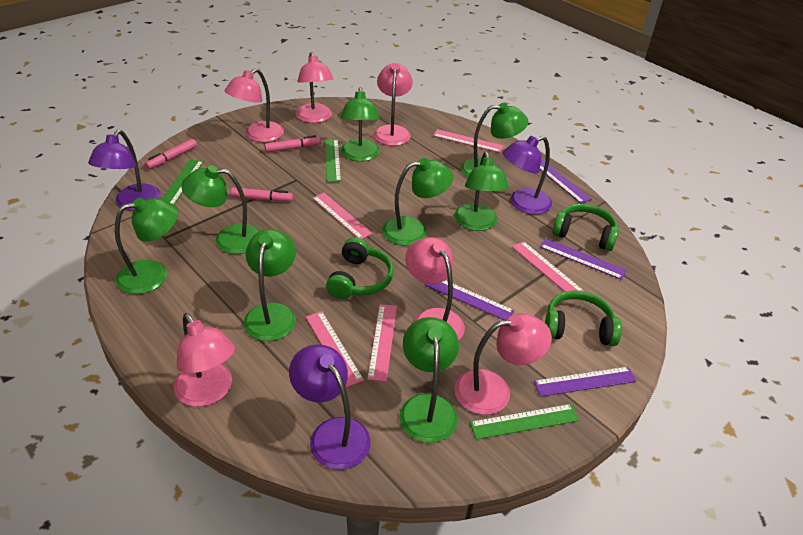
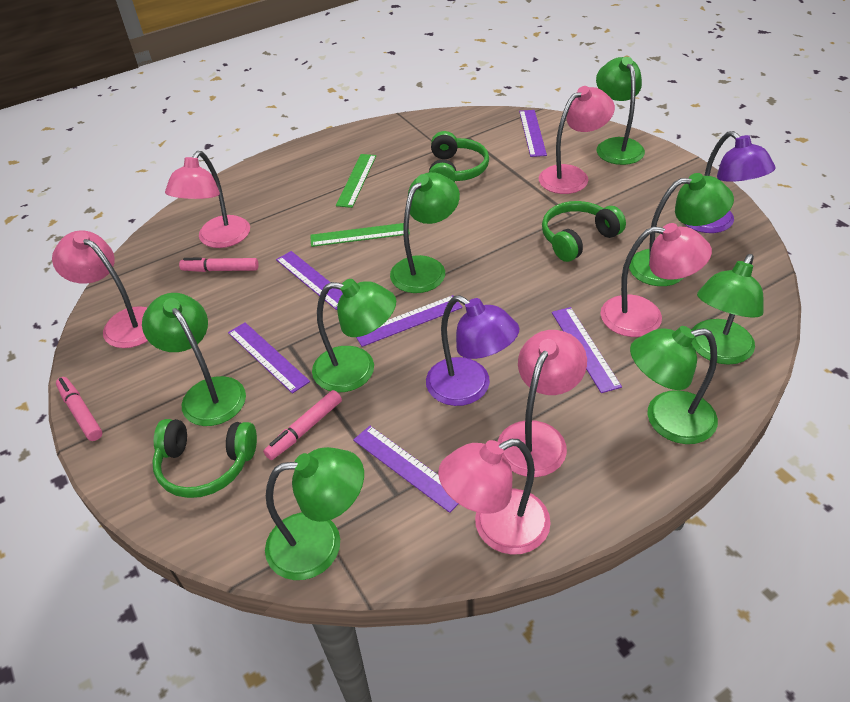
green ruler: 3 -> 2
pink ruler: 5 -> 0
purple lamp: 3 -> 2
purple ruler: 4 -> 6

